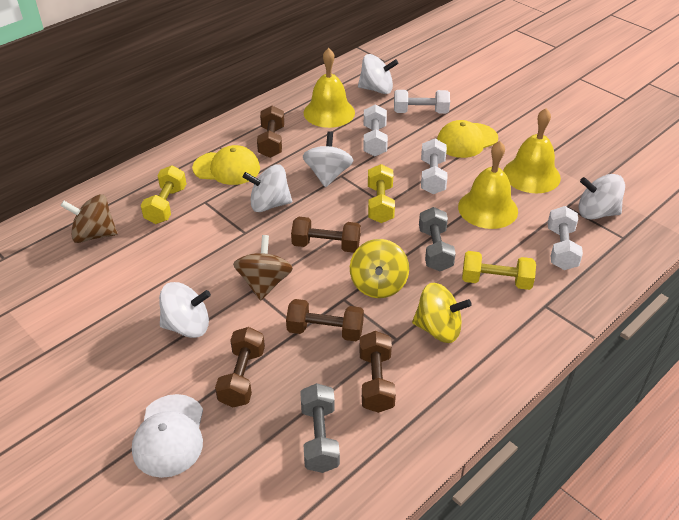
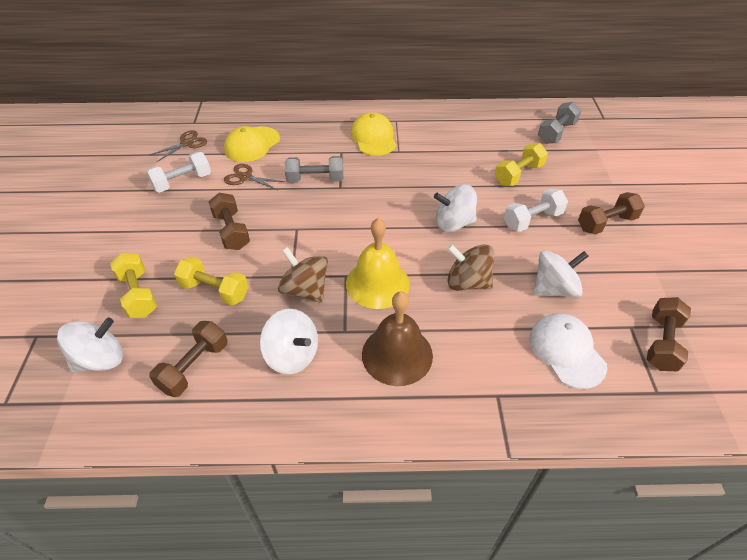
brown bell: 0 -> 1
brown dumbbell: 5 -> 4
brown scissors: 0 -> 2
white dumbbell: 4 -> 2
white spinning top: 5 -> 4
yellow bell: 3 -> 1
yellow spinning top: 2 -> 0

